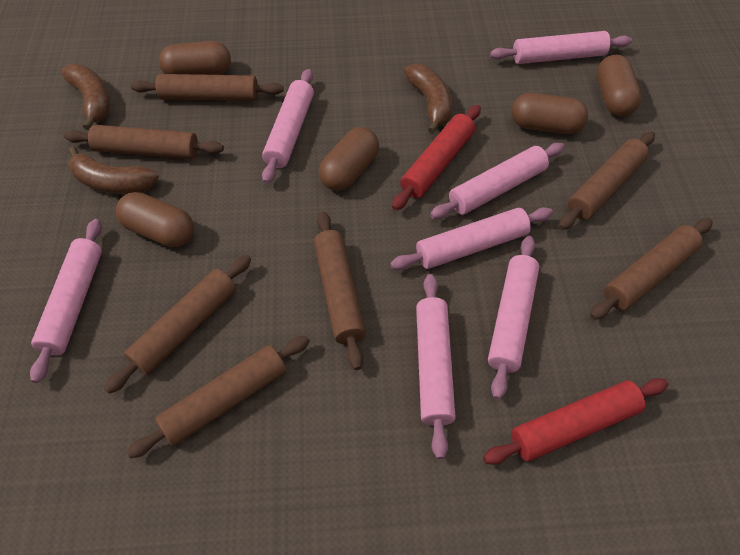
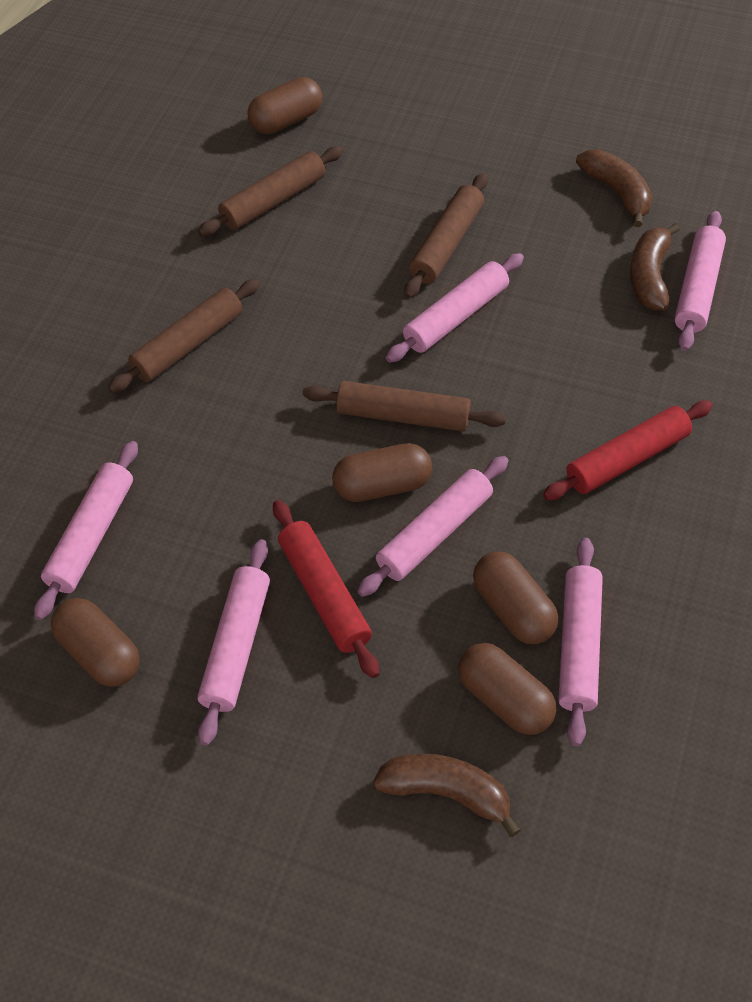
brown rolling pin: 7 -> 4
pink rolling pin: 7 -> 6

